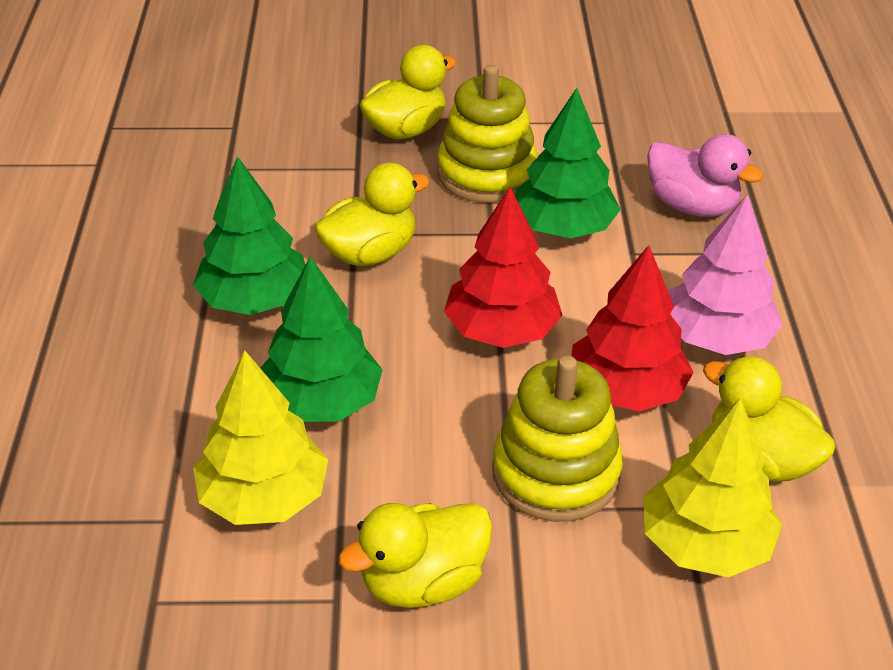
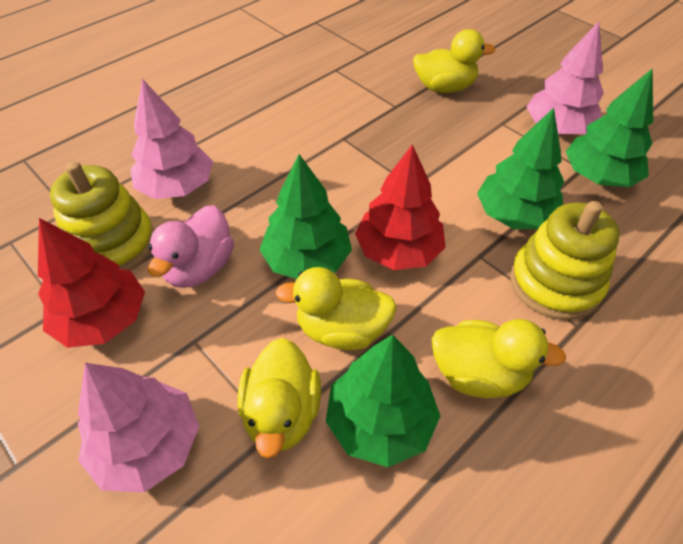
green tree: 3 -> 4
pink tree: 1 -> 3
yellow tree: 2 -> 0

